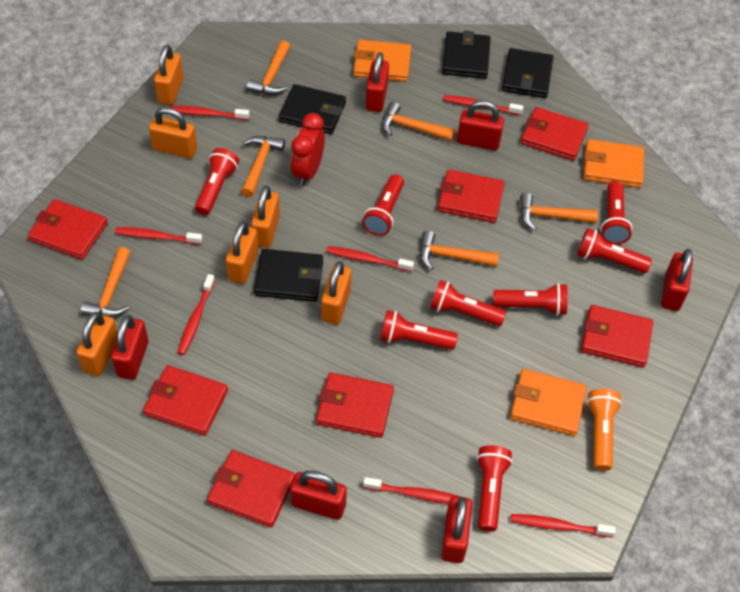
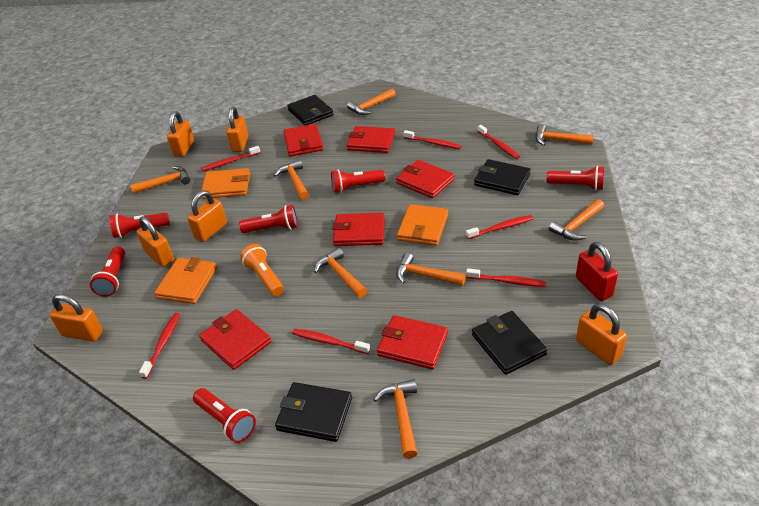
orange hammer: 6 -> 8
red clock: 1 -> 0
red flashlight: 8 -> 6
red padlock: 6 -> 1
red wallet: 7 -> 6

